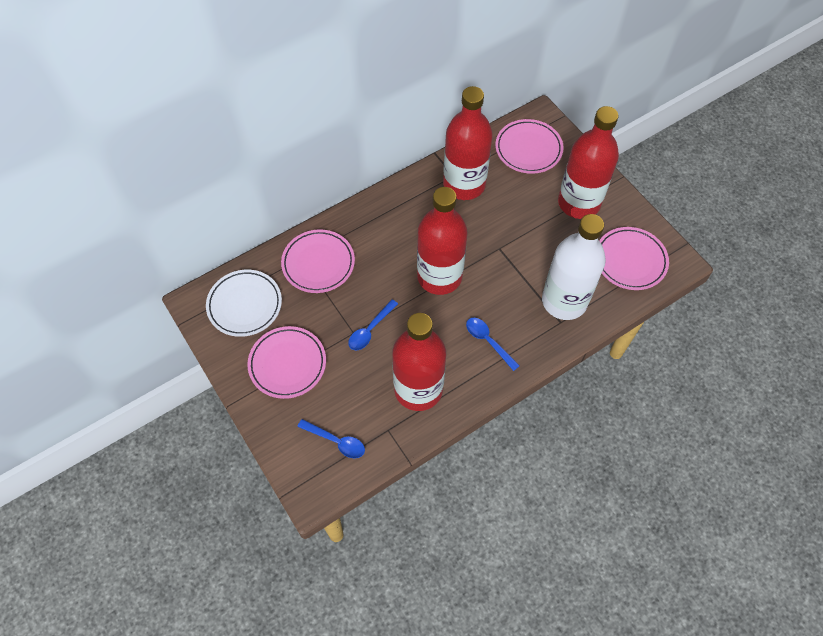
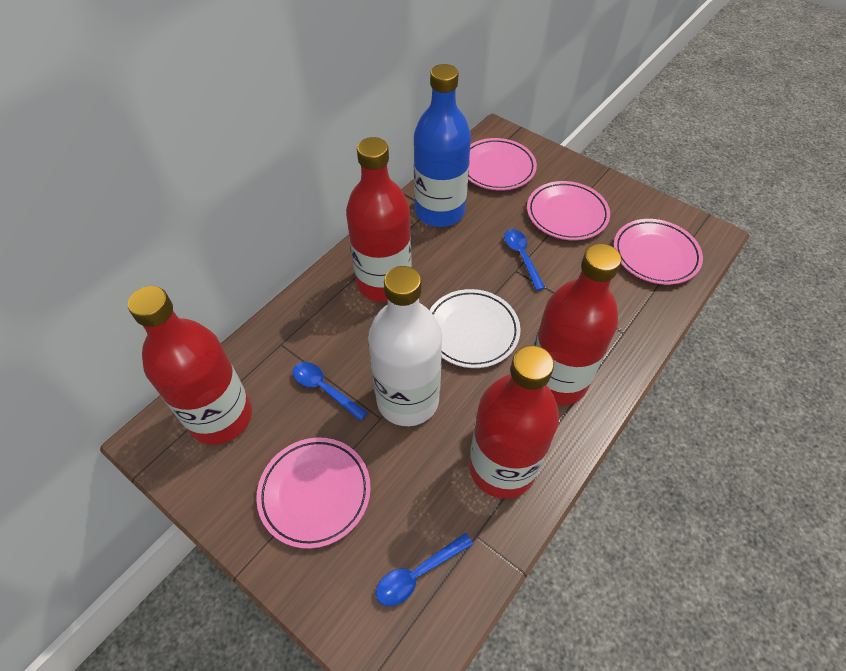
blue bottle: 0 -> 1

